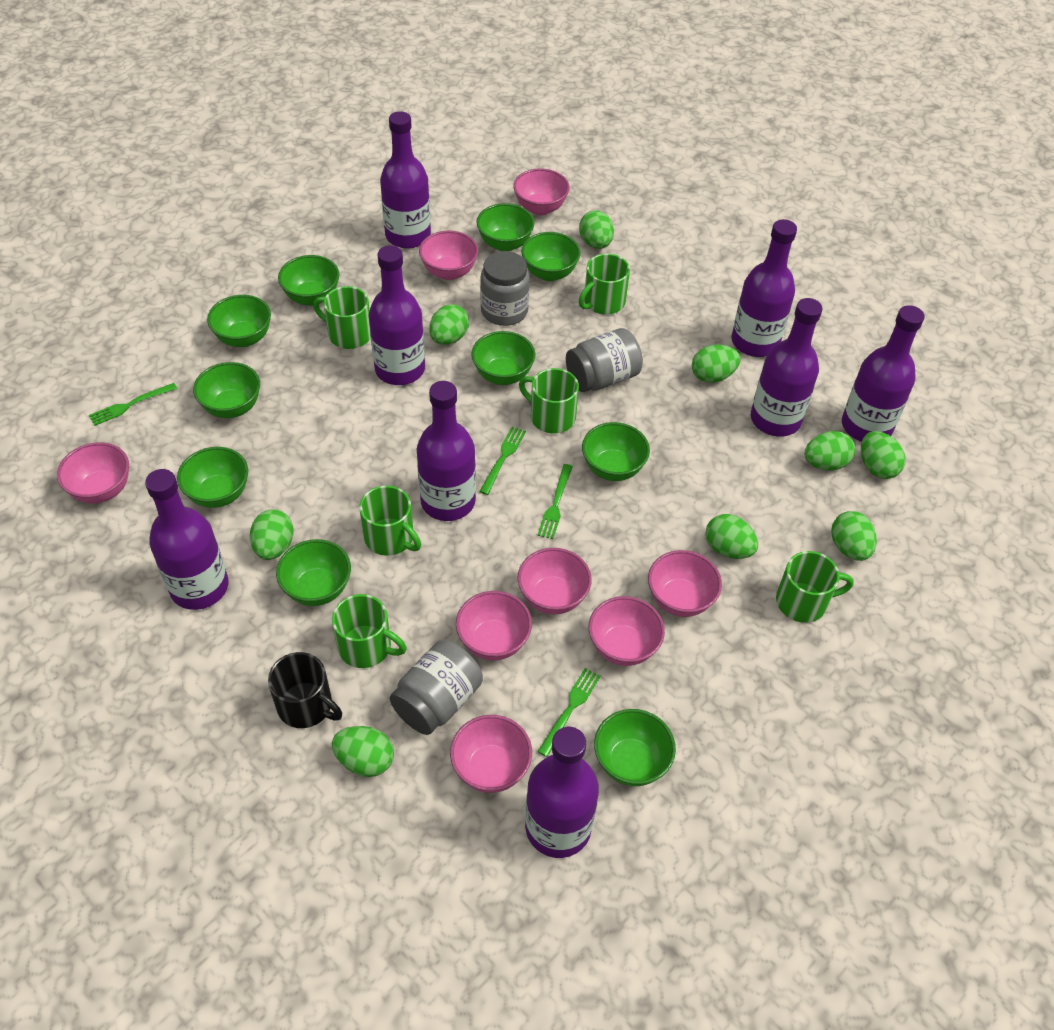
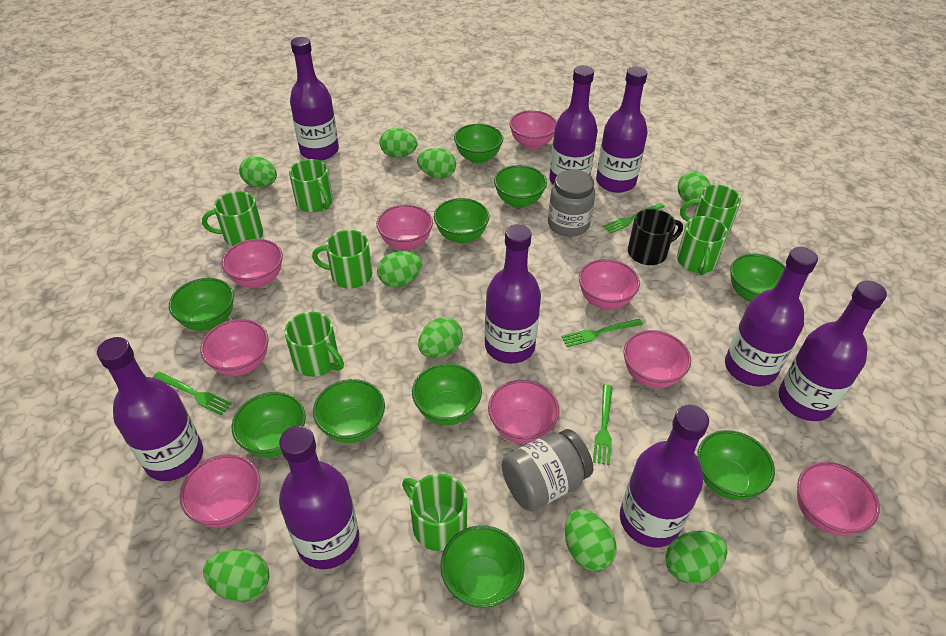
green mug: 6 -> 7
grey jar: 3 -> 2
pink bowl: 8 -> 9
purple bottle: 8 -> 9

